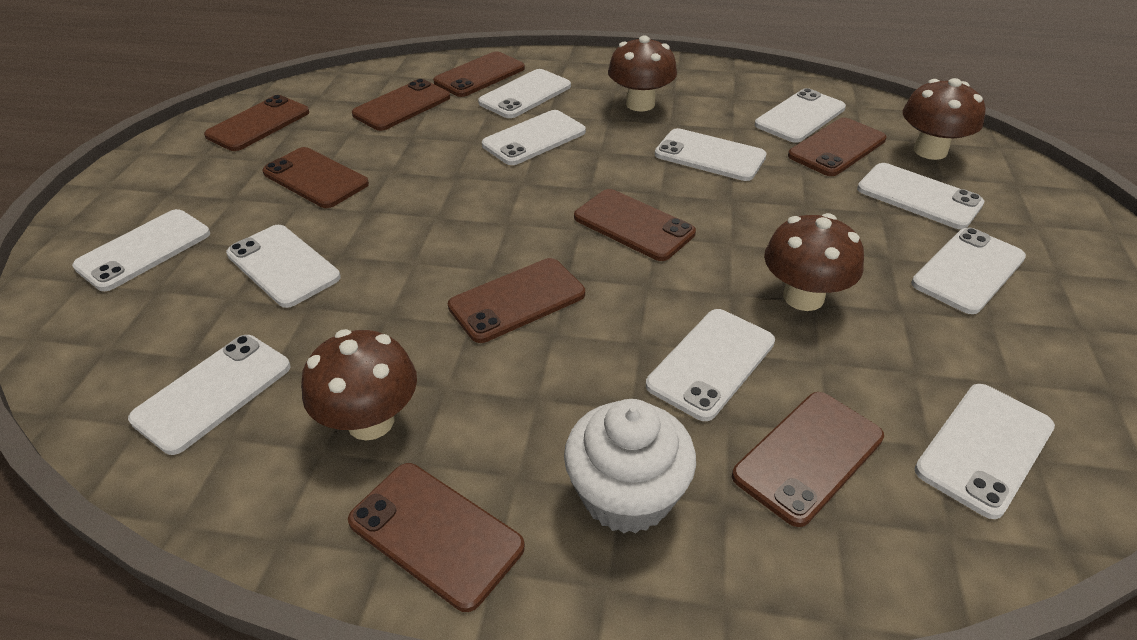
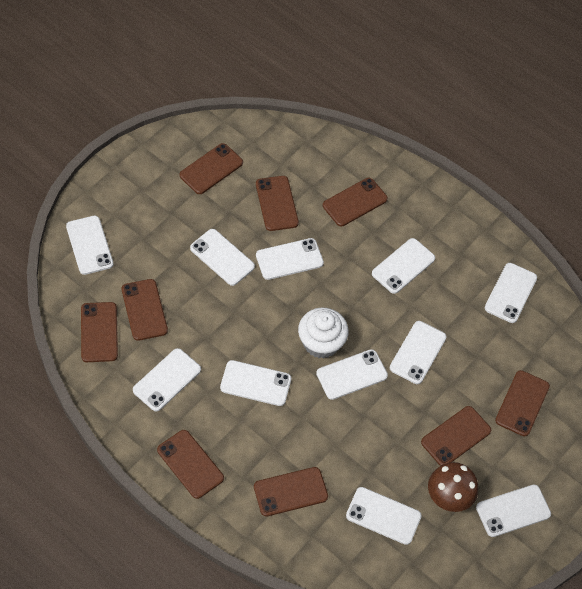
brown mushroom: 4 -> 1

